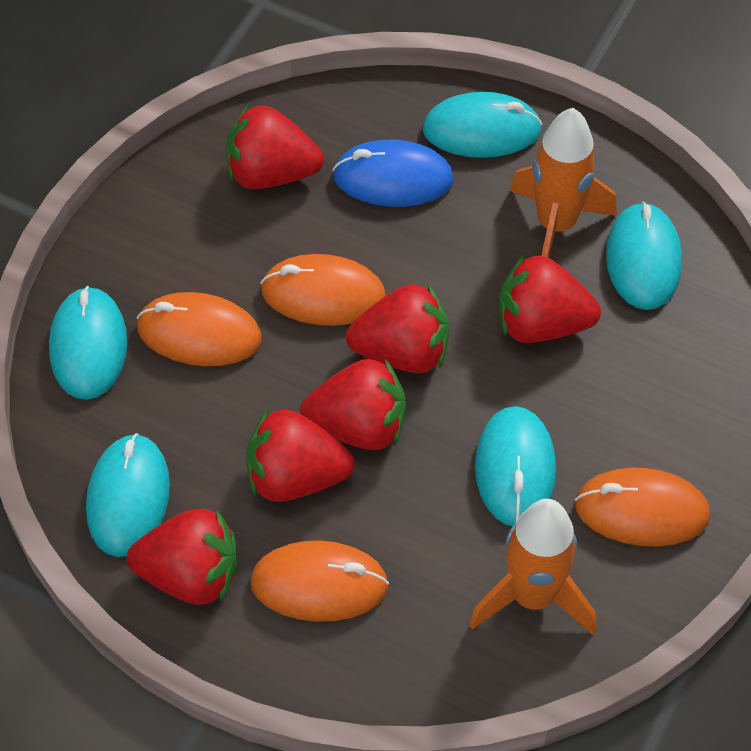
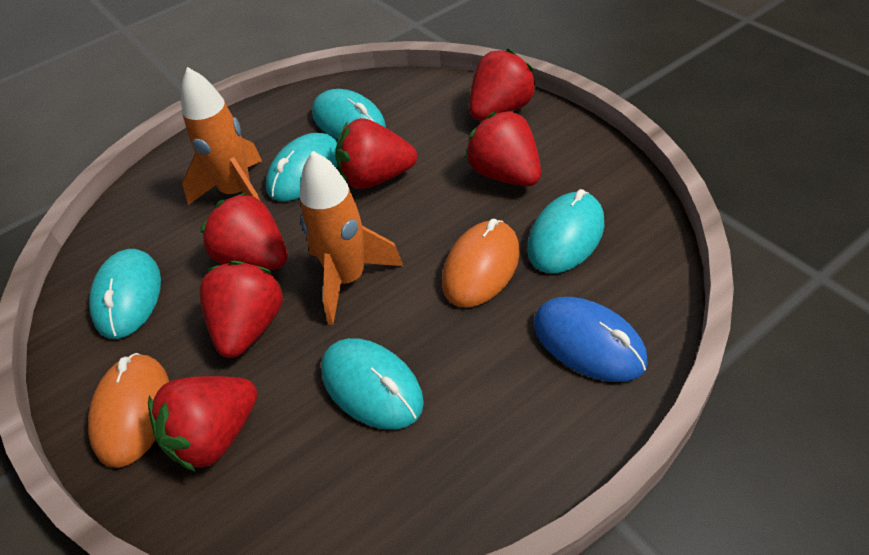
orange mouse: 4 -> 2

